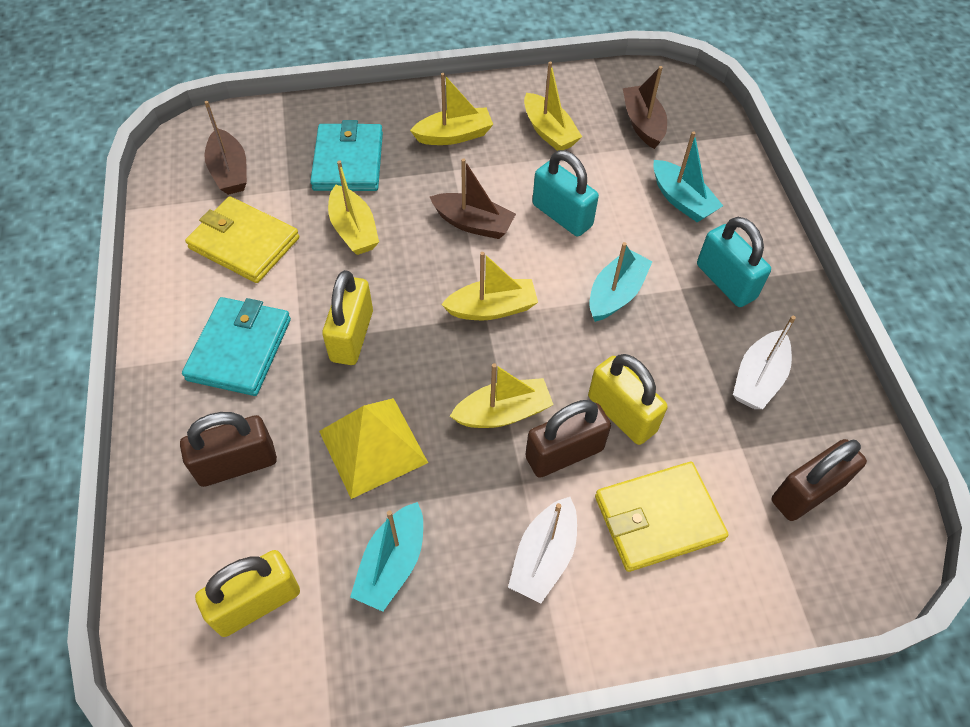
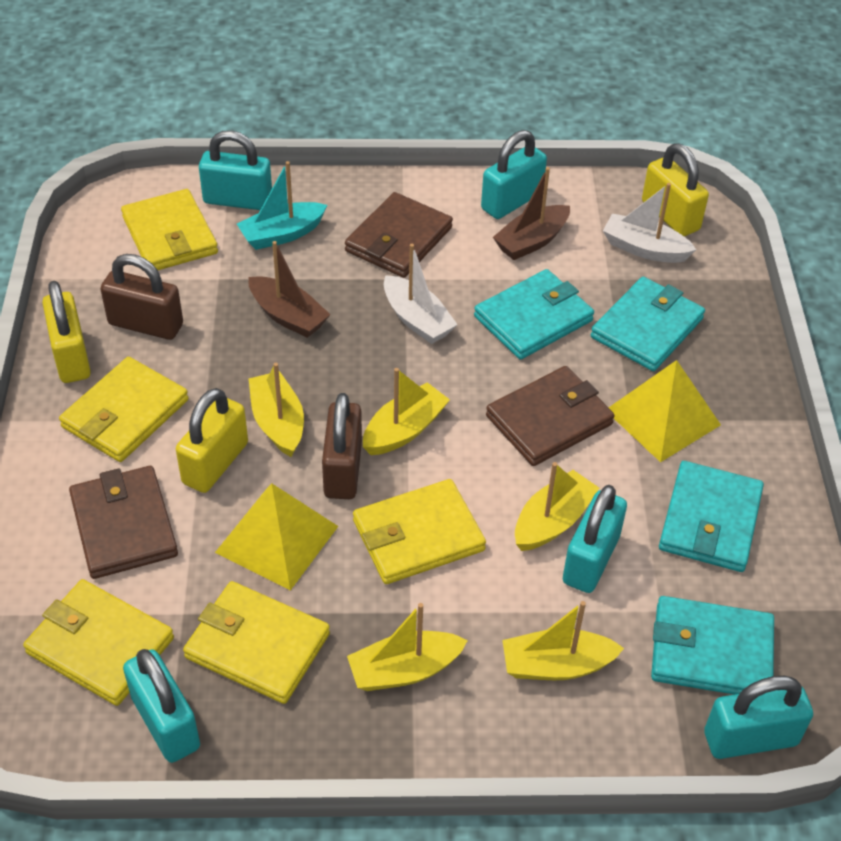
brown boat: 3 -> 2
brown padlock: 3 -> 2
brown wallet: 0 -> 3
turquoise boat: 3 -> 1
turquoise padlock: 2 -> 5
turquoise wallet: 2 -> 4
yellow pyramid: 1 -> 2
yellow wallet: 2 -> 5

